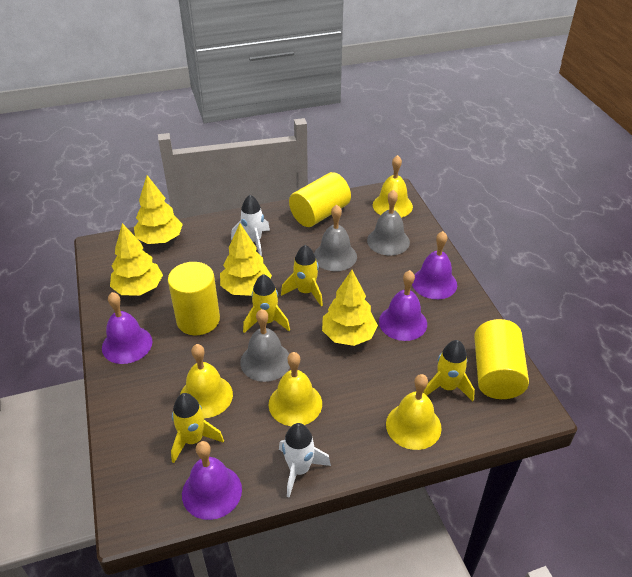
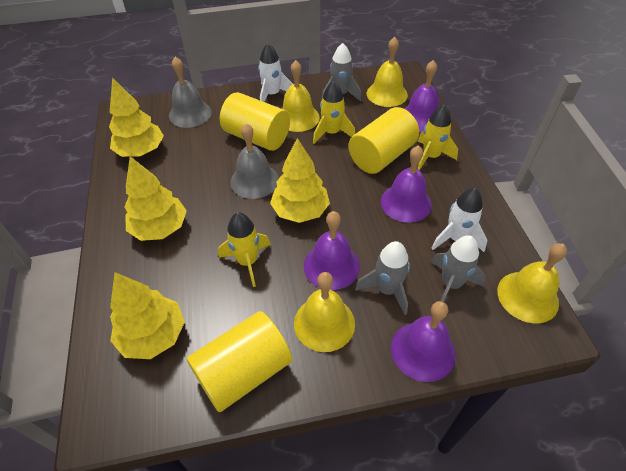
grey bell: 3 -> 2
grey rocket: 0 -> 3
yellow rocket: 4 -> 3

